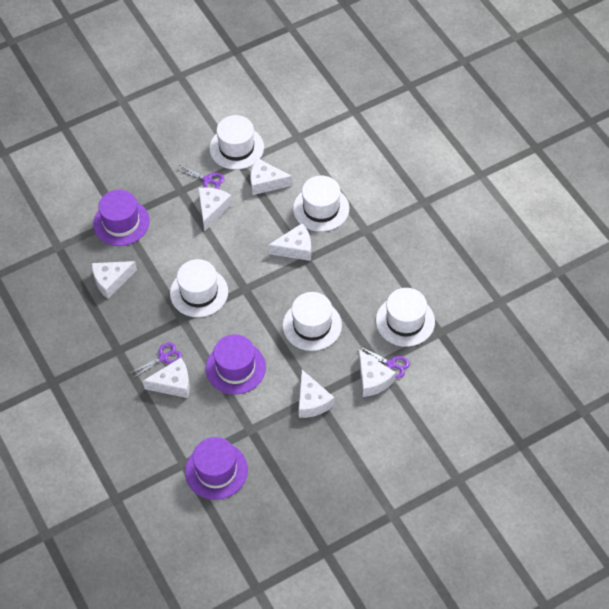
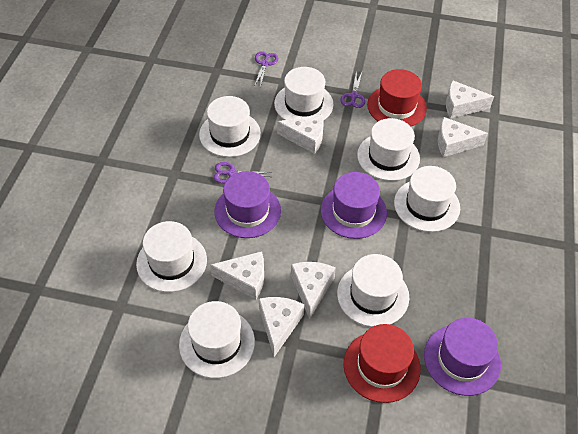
red hat: 0 -> 2
white cheese: 7 -> 6
white hat: 5 -> 7

